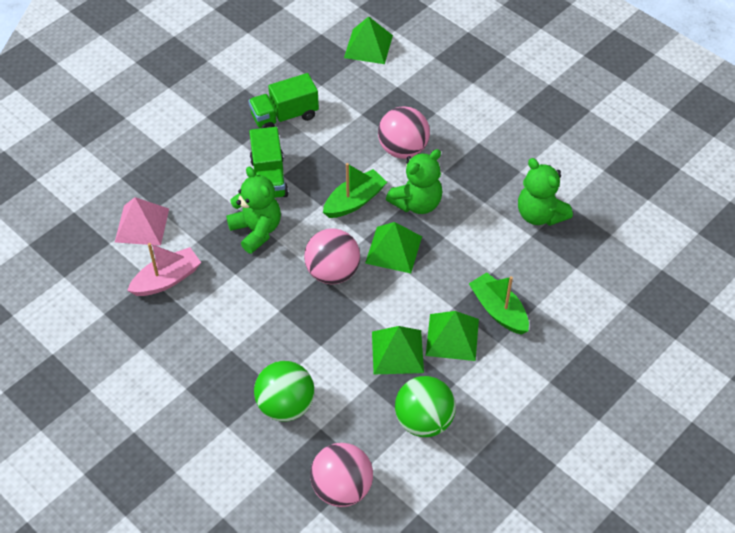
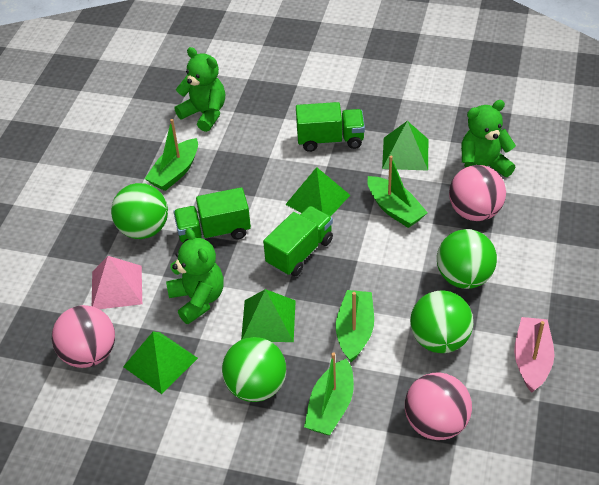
green ball: 2 -> 4
green boat: 2 -> 4
green truck: 2 -> 3

